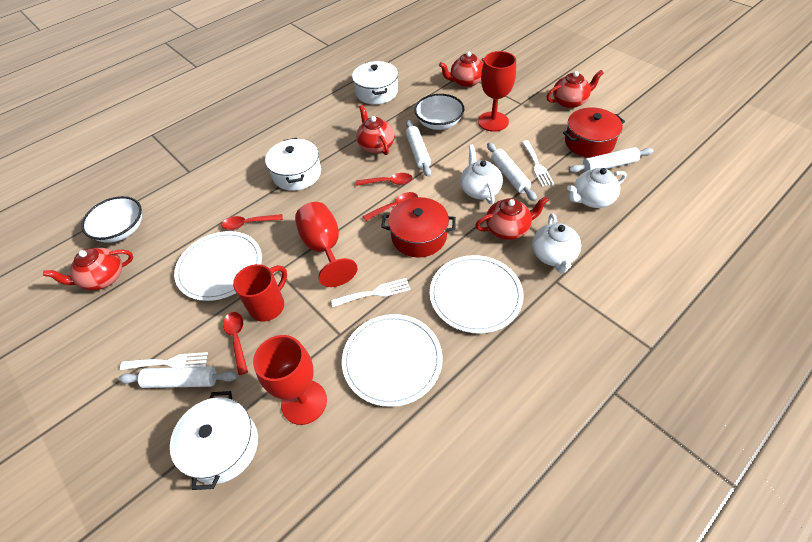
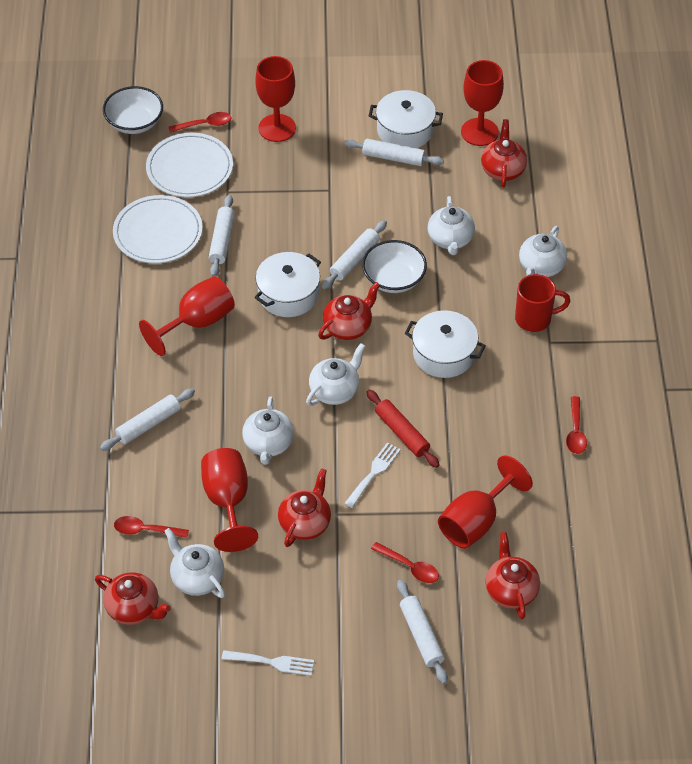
red goblet: 3 -> 5
red pot: 2 -> 0
red rolling pin: 0 -> 1
white fork: 3 -> 2
white plate: 3 -> 2
white rolling pin: 4 -> 5
white teapot: 3 -> 5

